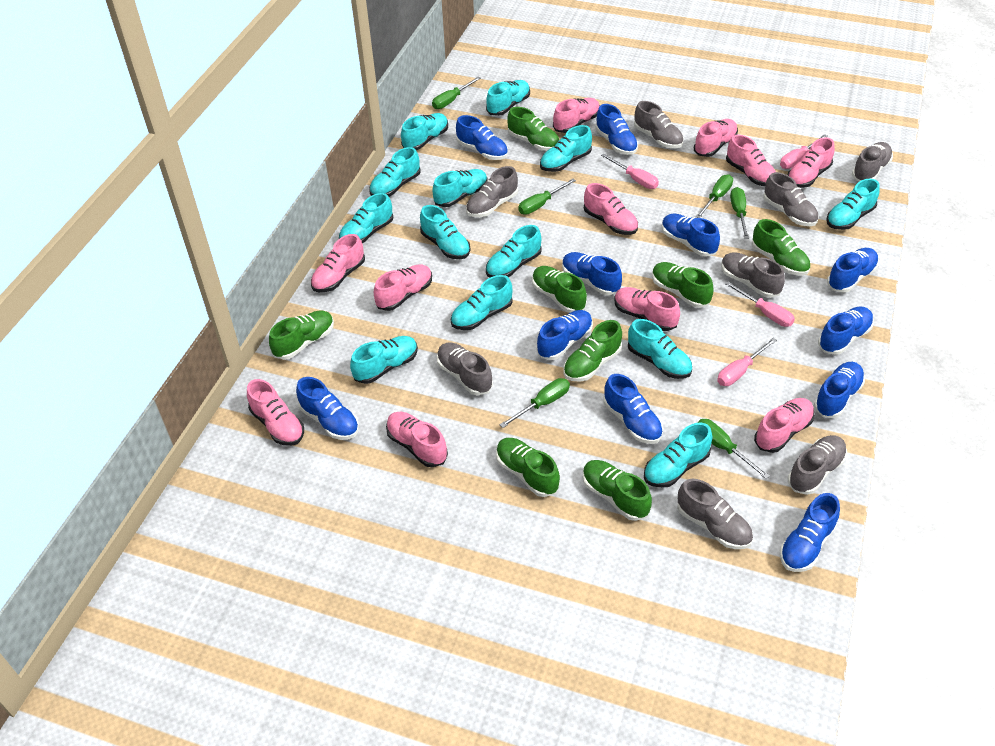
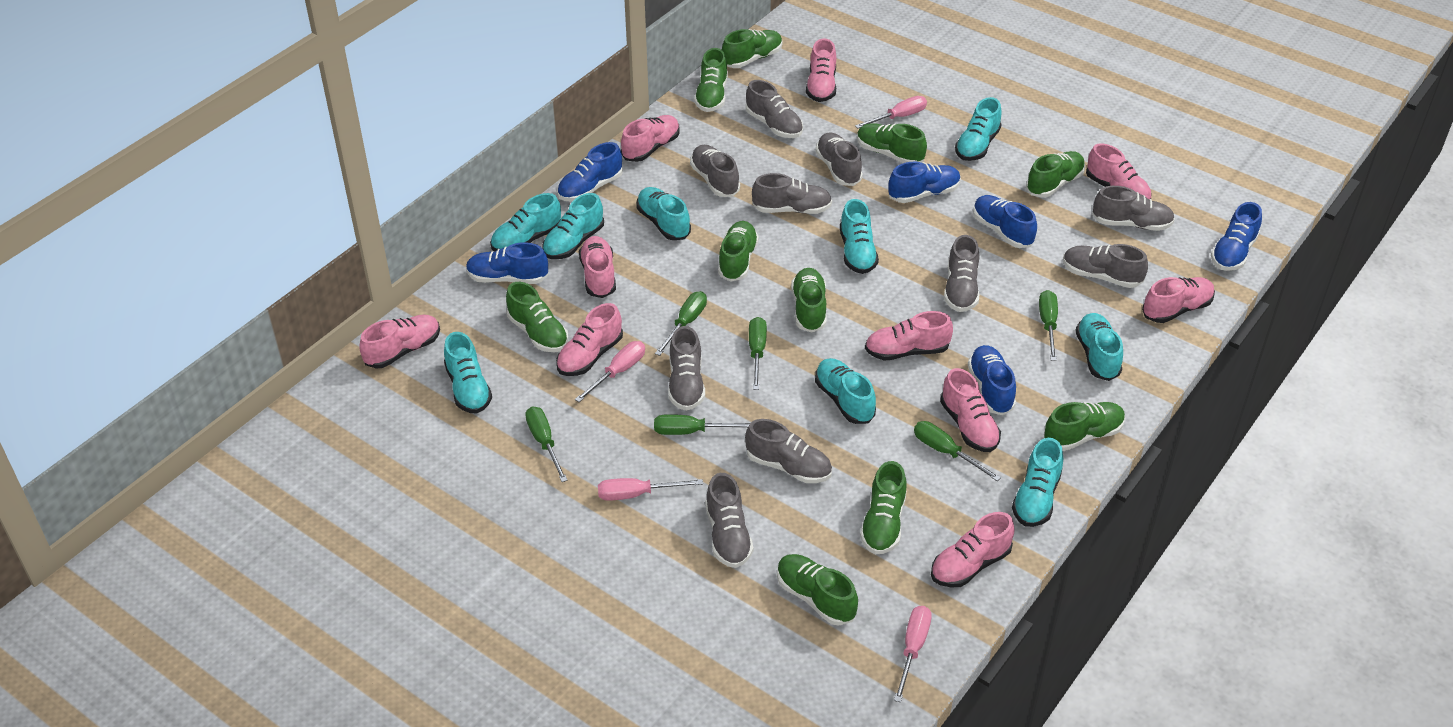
blue shoe: 11 -> 6
green shoe: 8 -> 10
grey shoe: 8 -> 10
pink shoe: 11 -> 10
turquoise shoe: 13 -> 9

